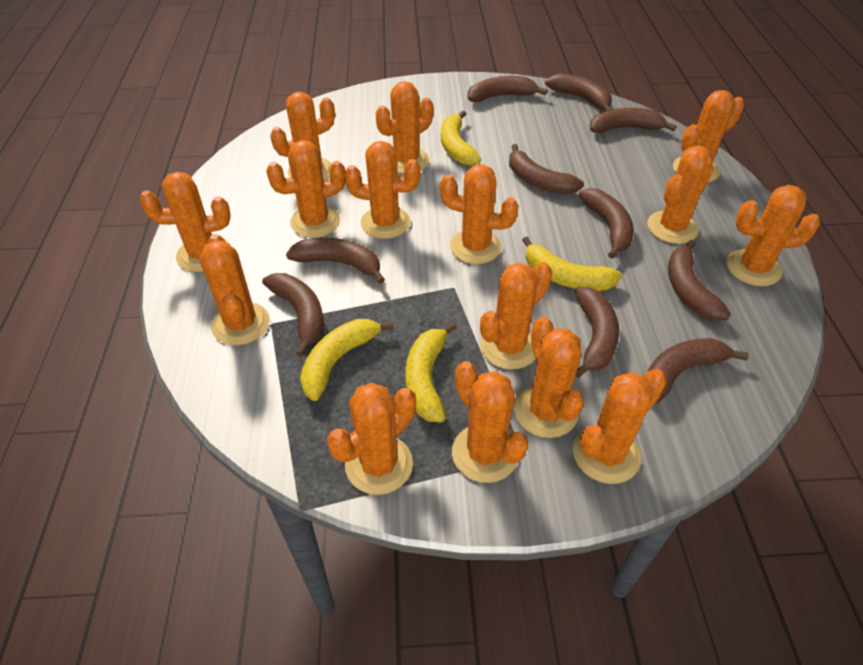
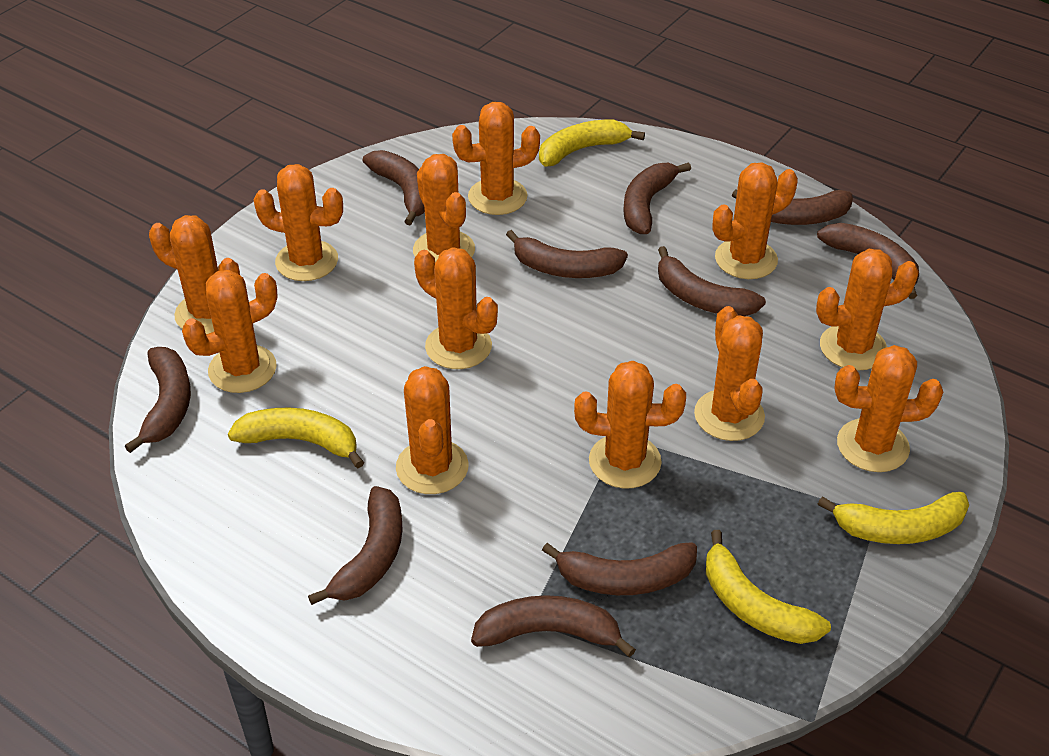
orange cactus: 15 -> 12

